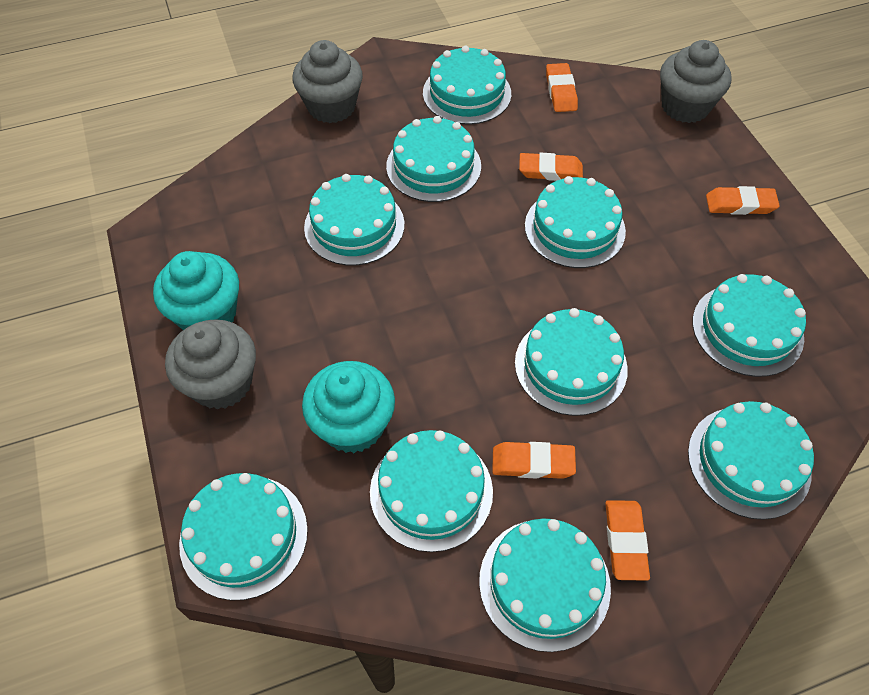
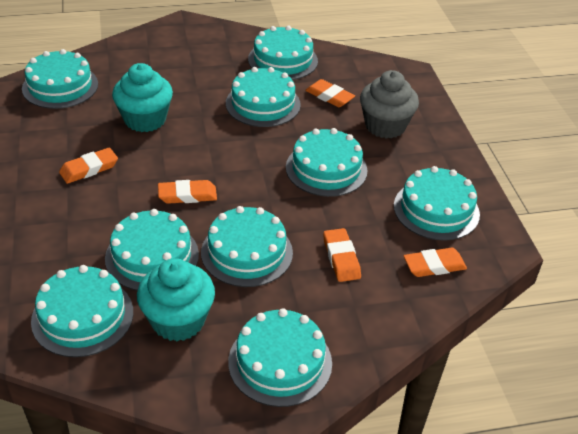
grey cupcake: 3 -> 1
turquoise cake: 10 -> 9

